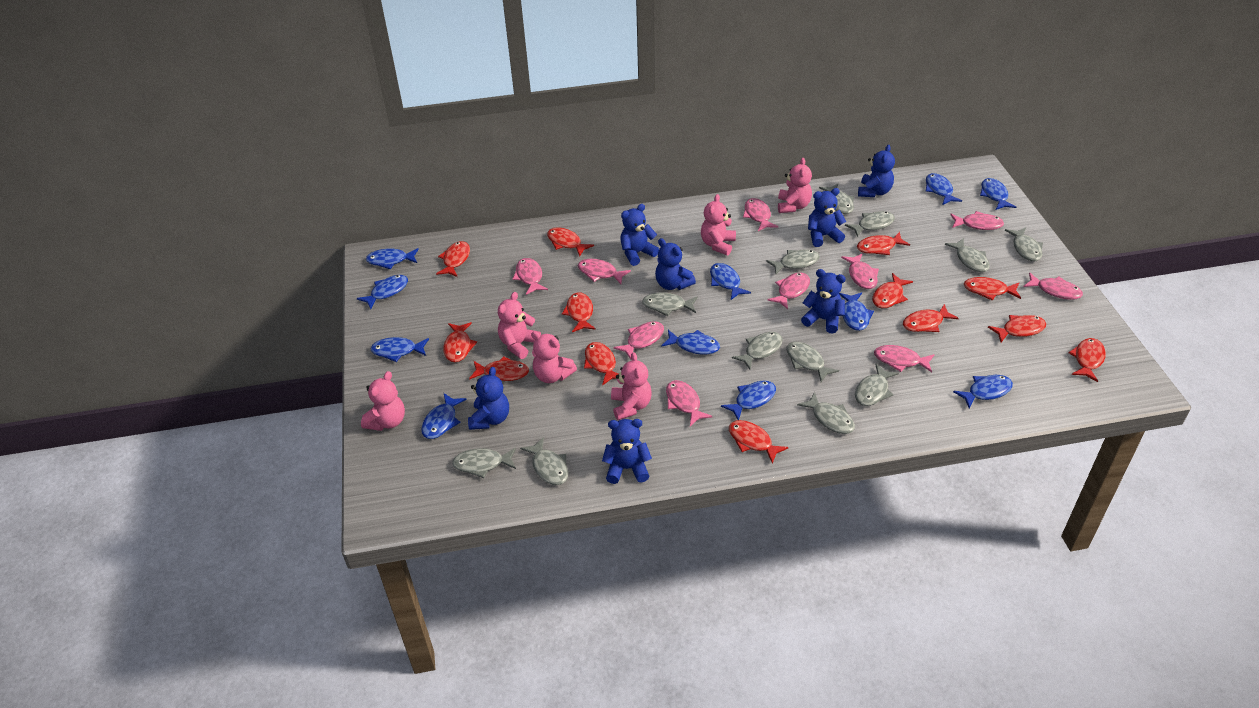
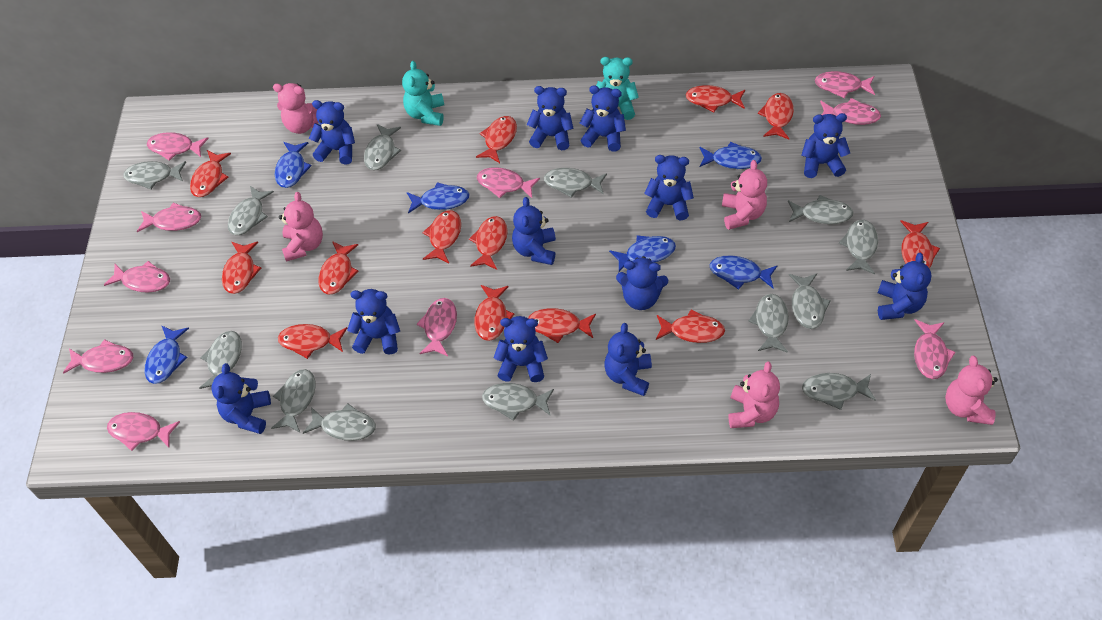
blue fish: 11 -> 6
blue teddy bear: 7 -> 12
grey fish: 12 -> 13
pink teddy bear: 6 -> 5
turquoise teddy bear: 0 -> 2

